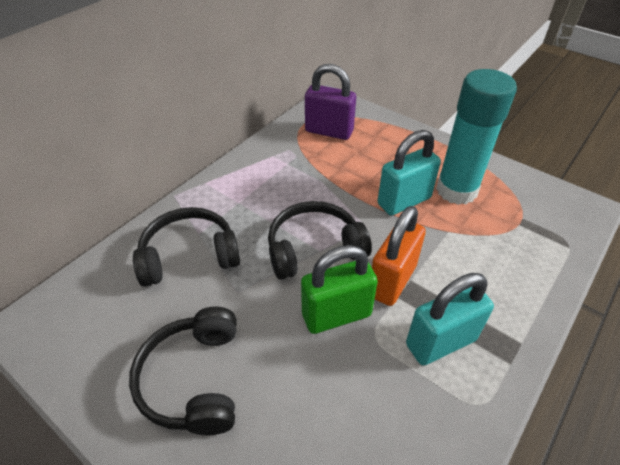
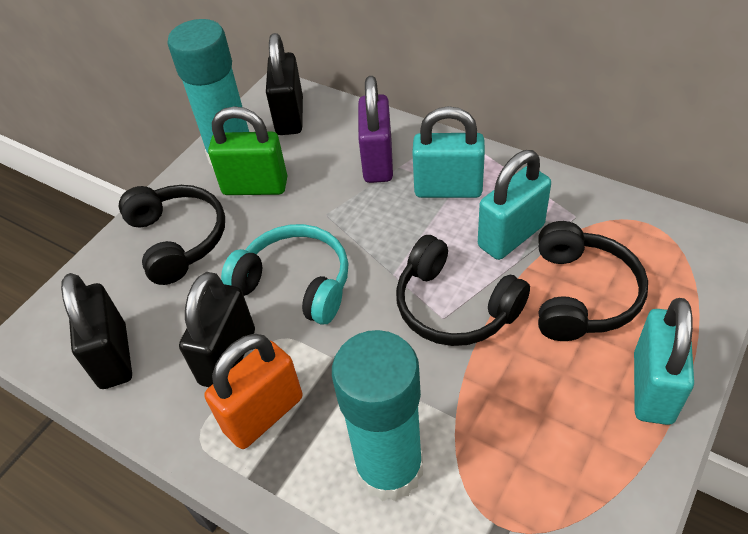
black padlock: 0 -> 3
turquoise glue stick: 1 -> 2
turquoise headphones: 0 -> 1
turquoise padlock: 2 -> 3

